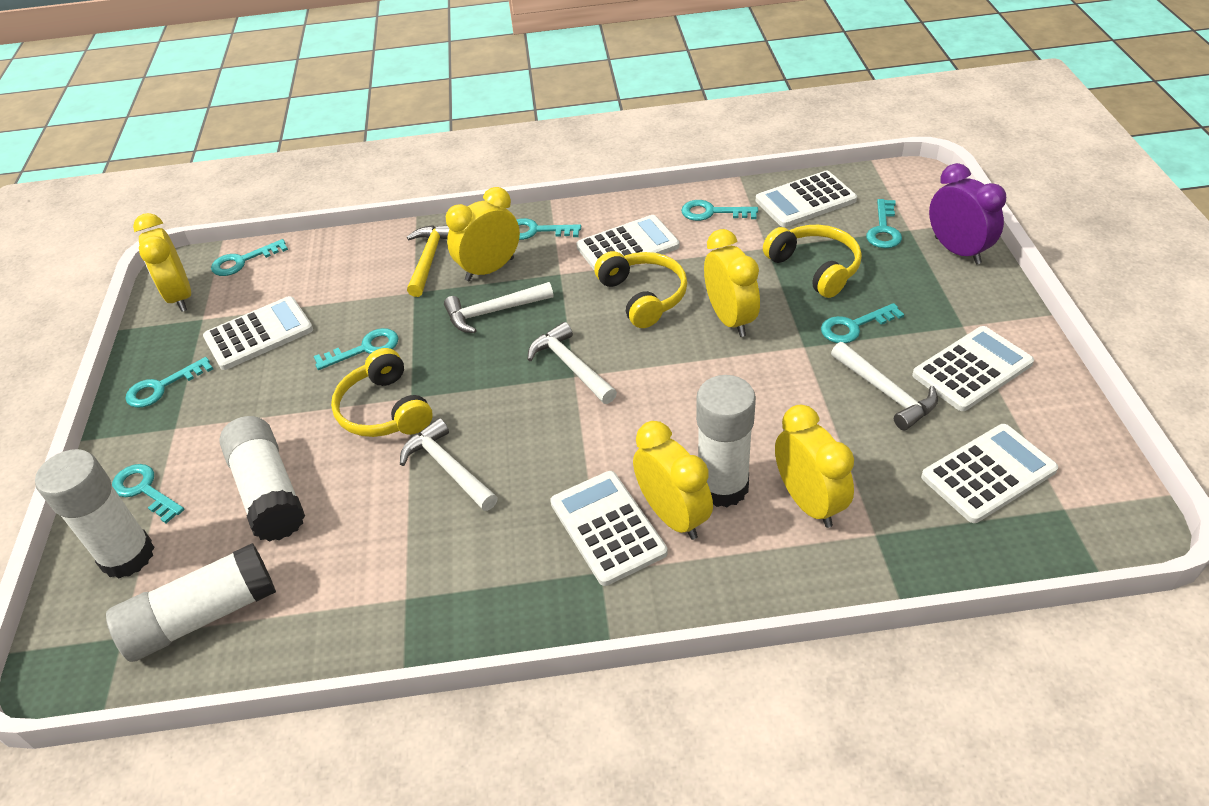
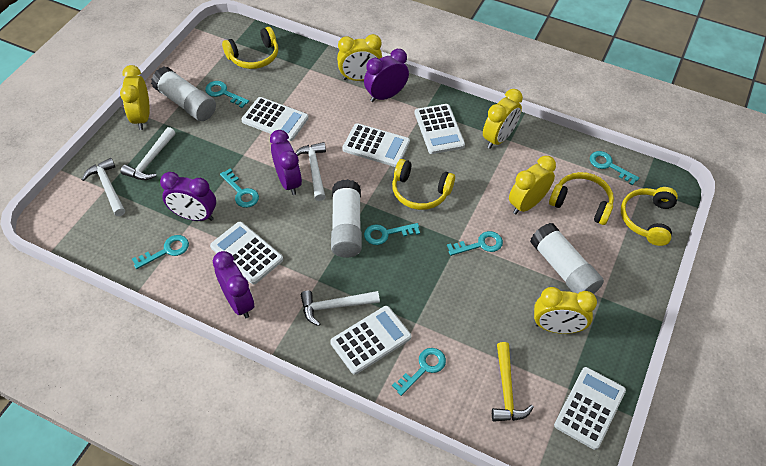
purple clock: 1 -> 4
turquoise key: 8 -> 7
white glue stick: 4 -> 3
yellow headphones: 3 -> 4

